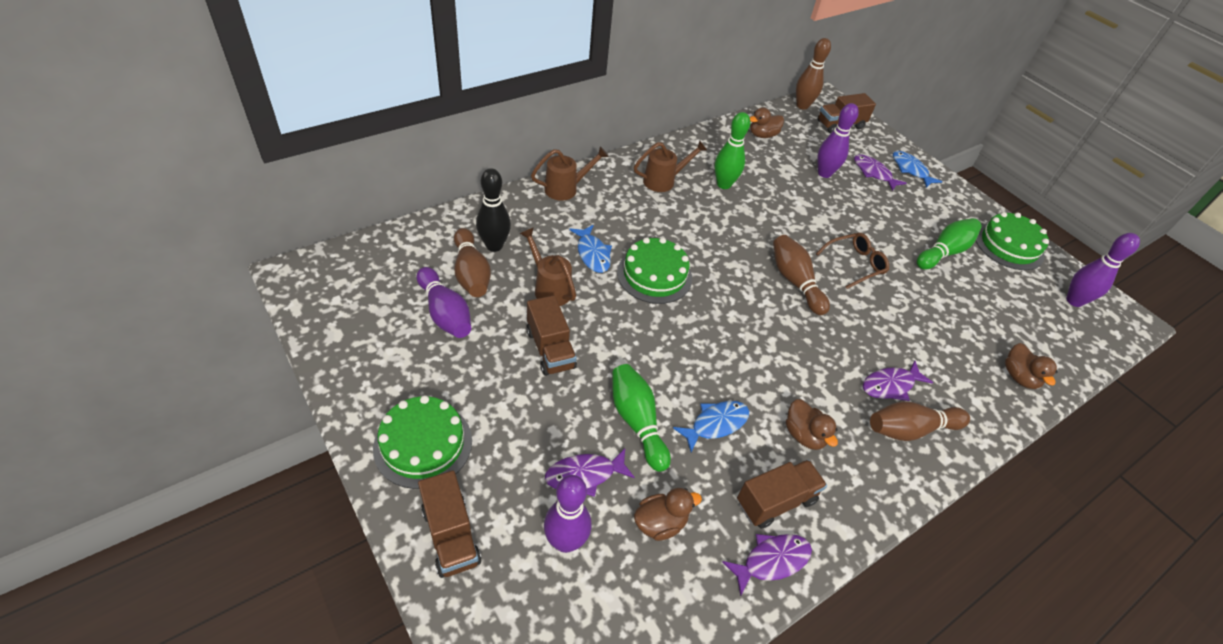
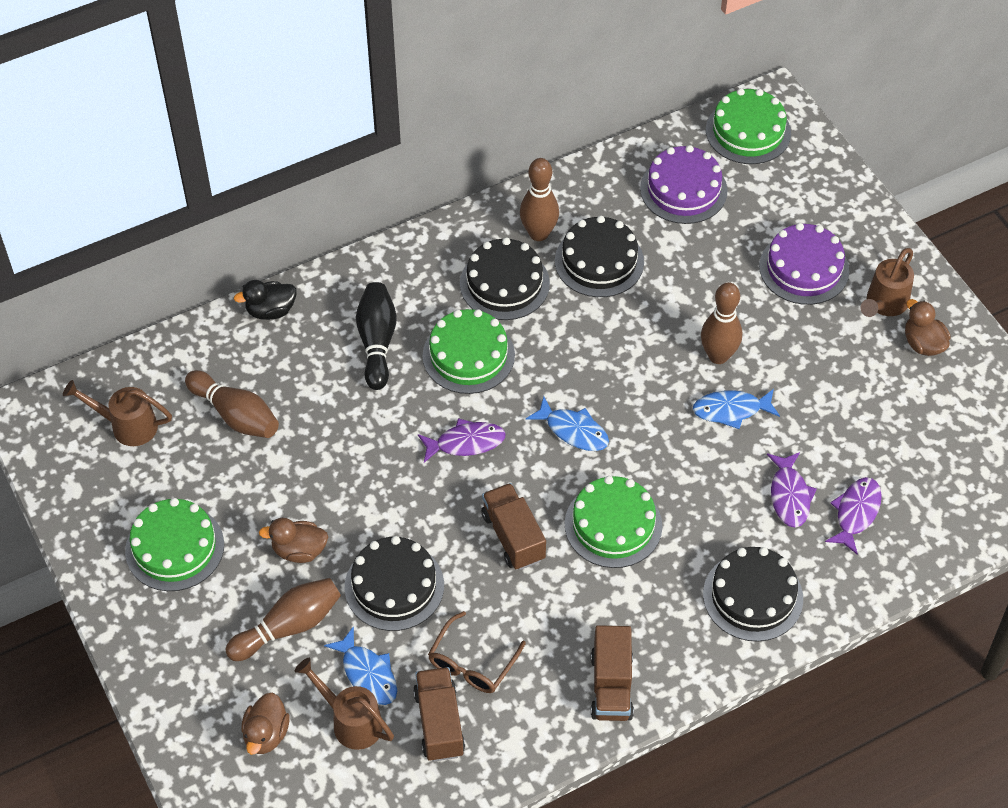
black cake: 0 -> 4
black duck: 0 -> 1
brown duck: 4 -> 3
brown truck: 4 -> 3
green bowling pin: 3 -> 0
green cake: 3 -> 4
purple bowling pin: 4 -> 0
purple cake: 0 -> 2
purple fish: 4 -> 3

